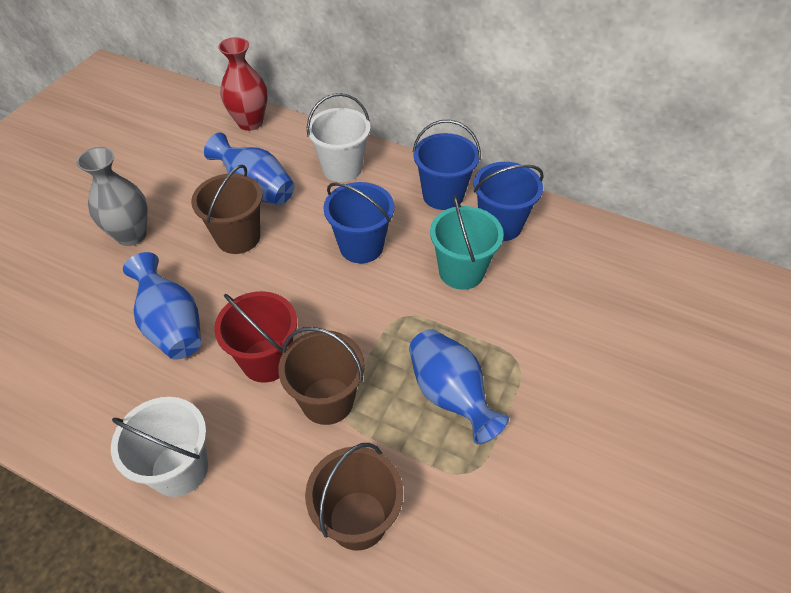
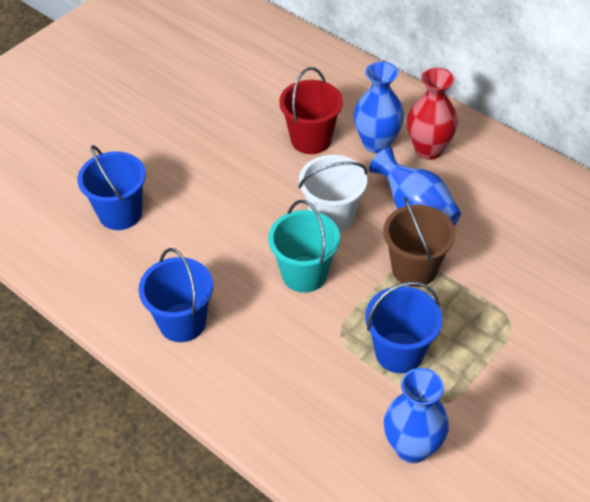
brown bucket: 3 -> 1
grey vase: 1 -> 0
white bucket: 2 -> 1

